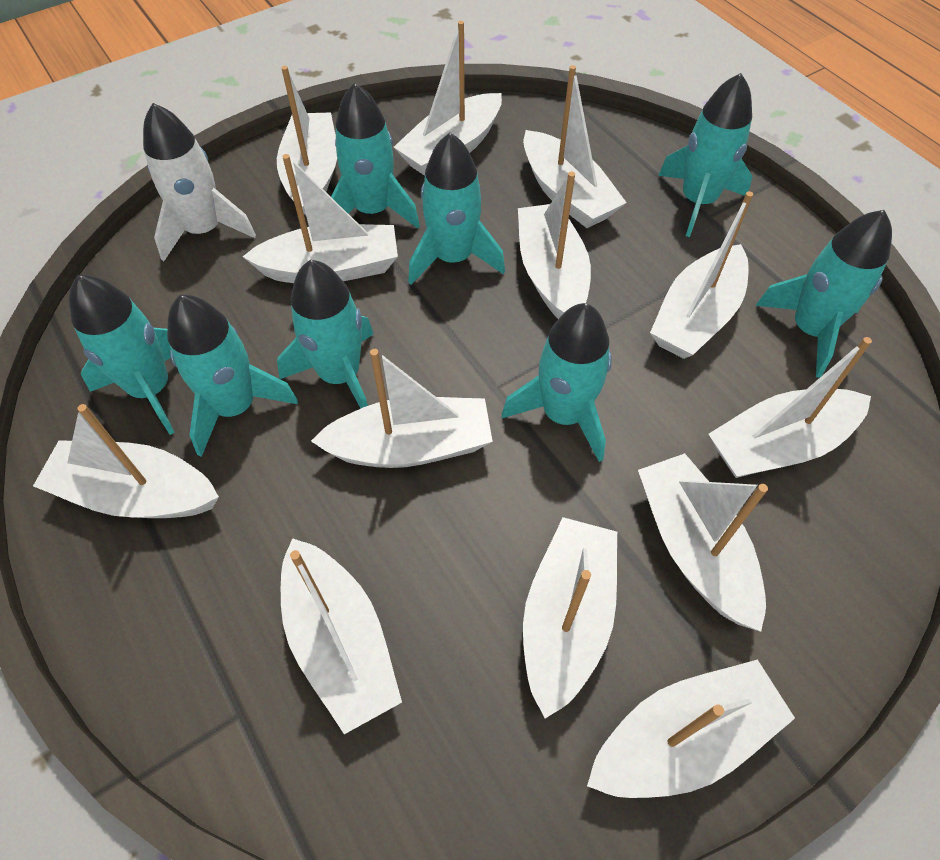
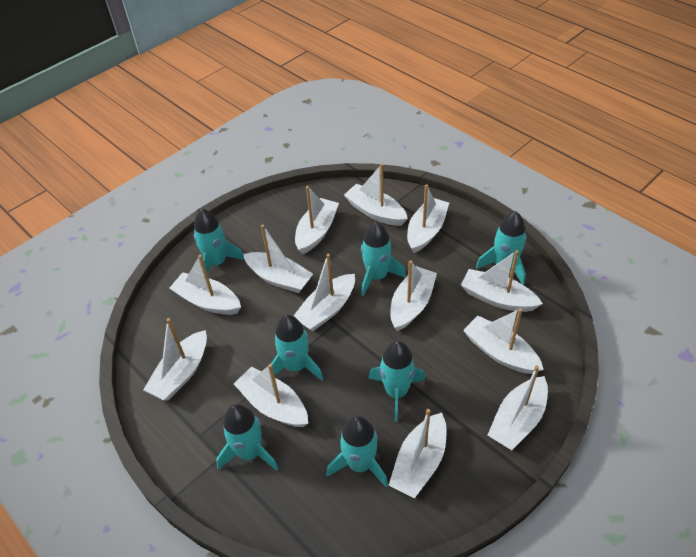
turquoise rocket: 8 -> 7
white rocket: 1 -> 0

